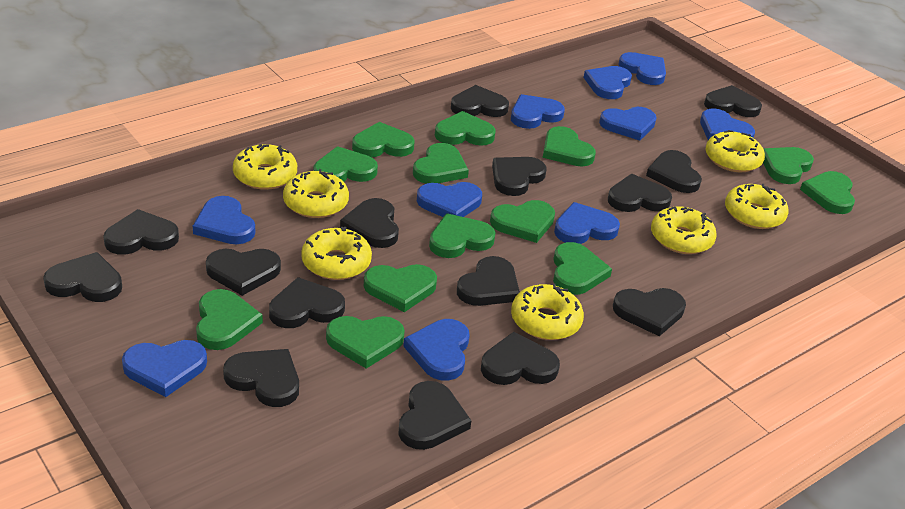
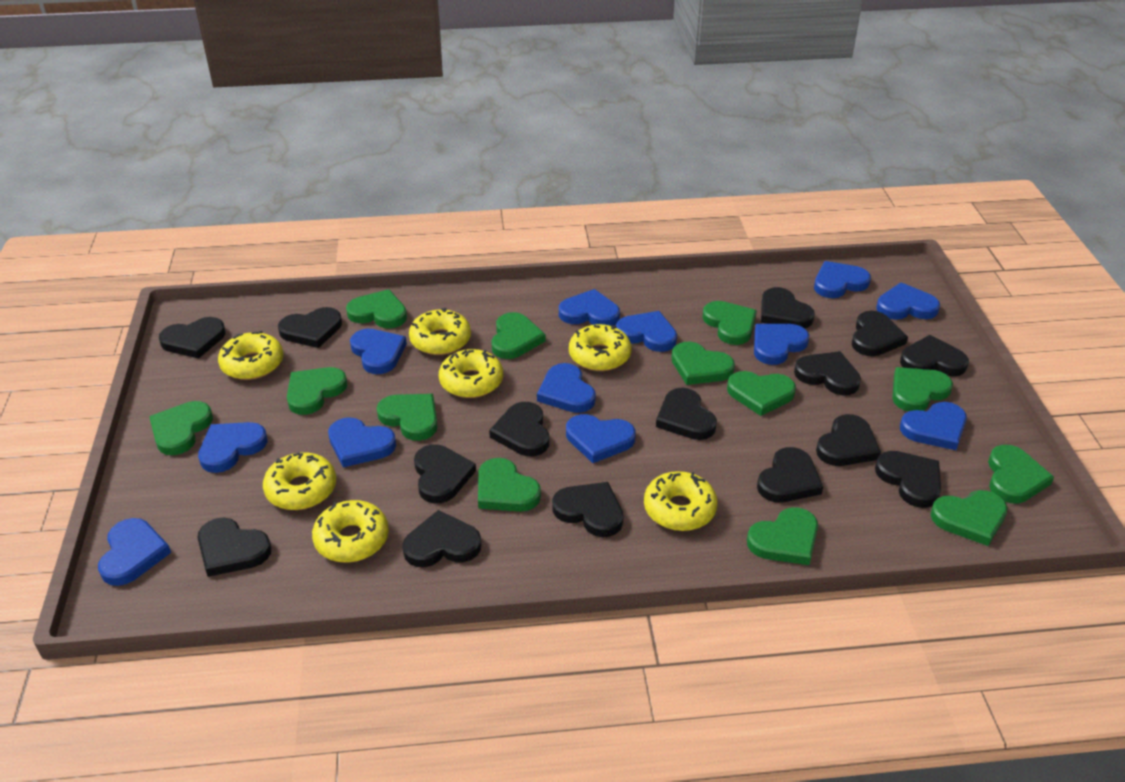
blue heart: 10 -> 12

